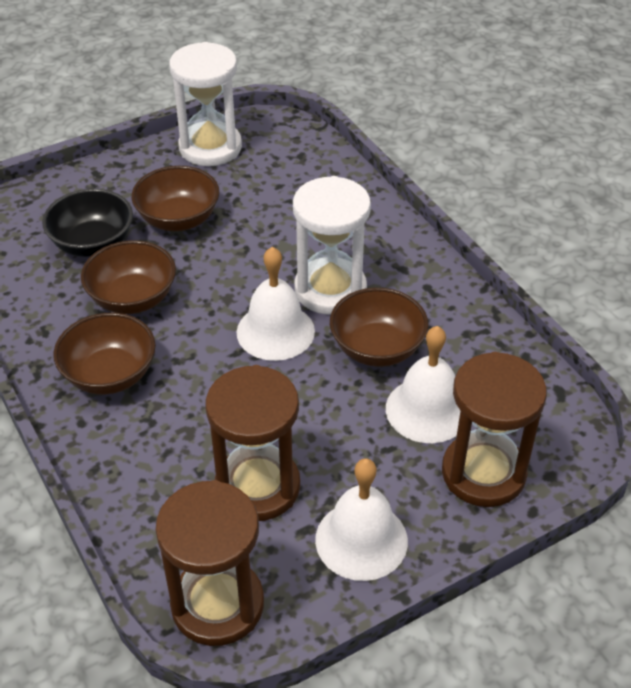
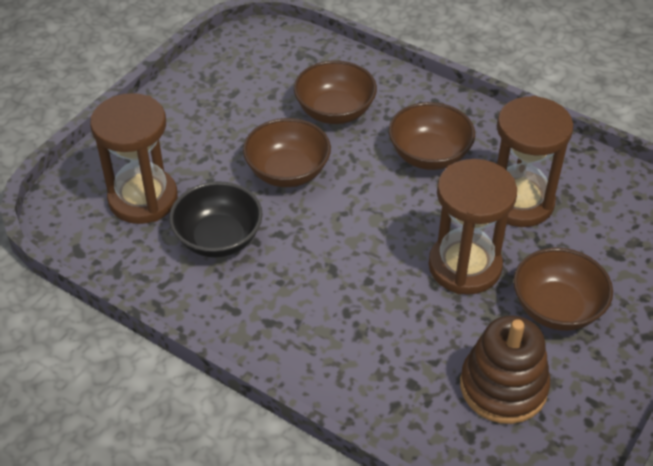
brown stacking toy: 0 -> 1
white bell: 3 -> 0
white hourglass: 2 -> 0

